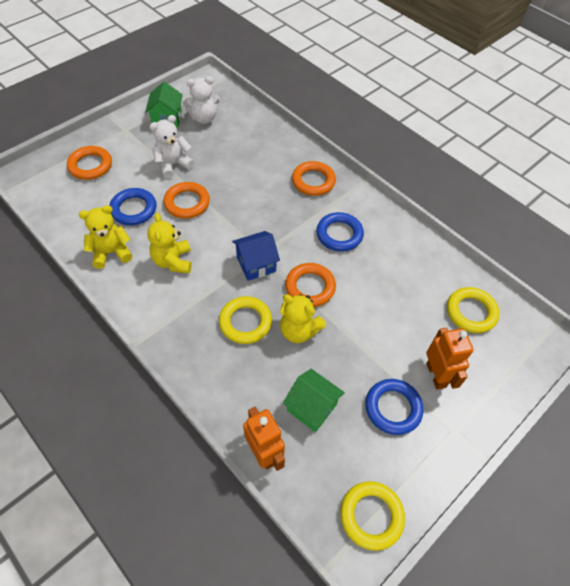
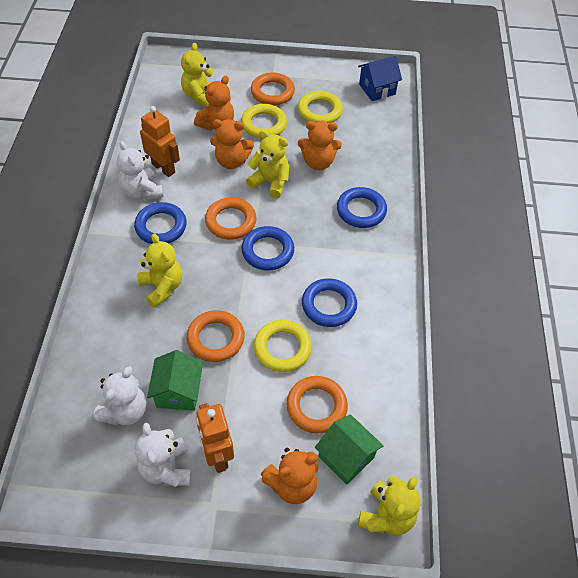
blue ring: 3 -> 4
orange teddy bear: 0 -> 4
white teddy bear: 2 -> 3
yellow teddy bear: 3 -> 4

